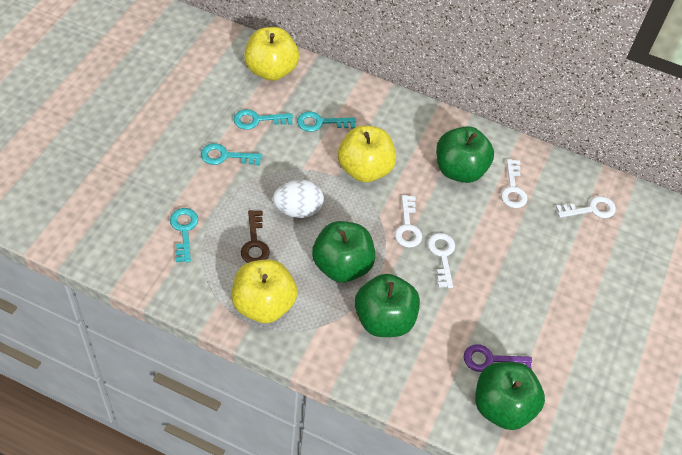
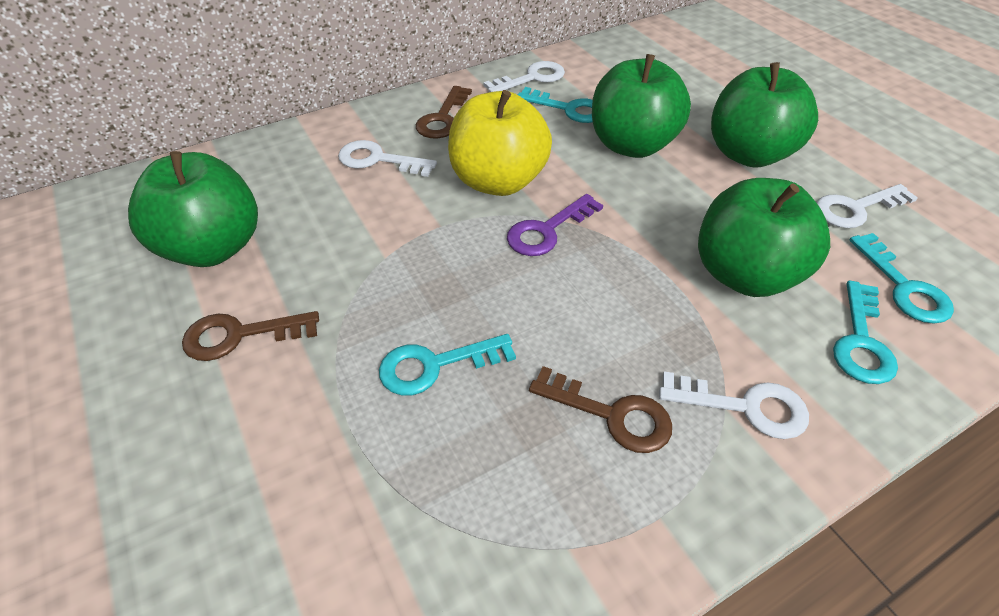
brown key: 1 -> 3
white egg: 1 -> 0
yellow apple: 3 -> 1

